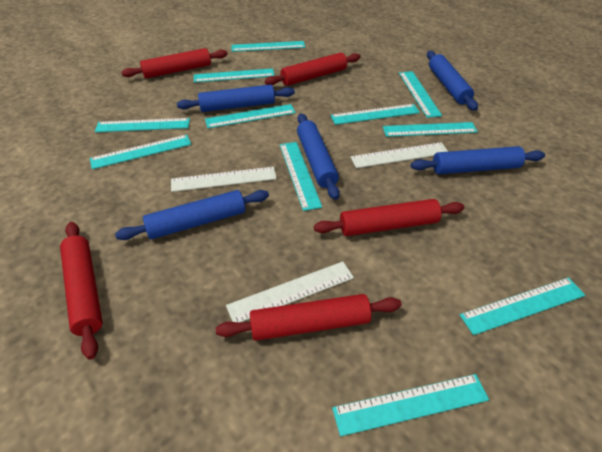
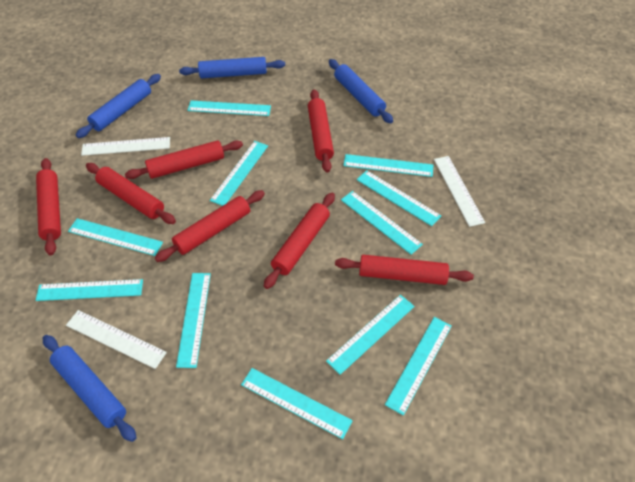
blue rolling pin: 5 -> 4
red rolling pin: 5 -> 7

